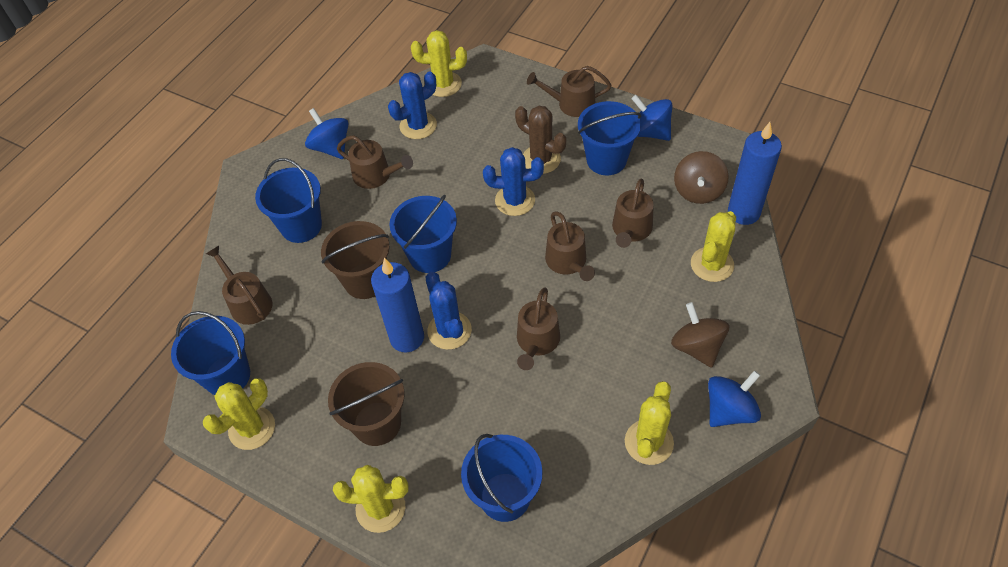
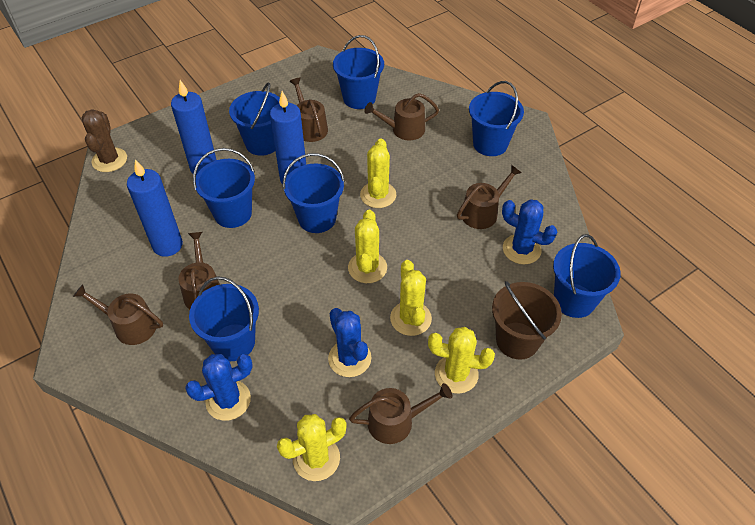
blue bucket: 5 -> 7
blue candle: 2 -> 3
blue spinning top: 3 -> 0
brown bucket: 2 -> 1
brown spinning top: 2 -> 0

